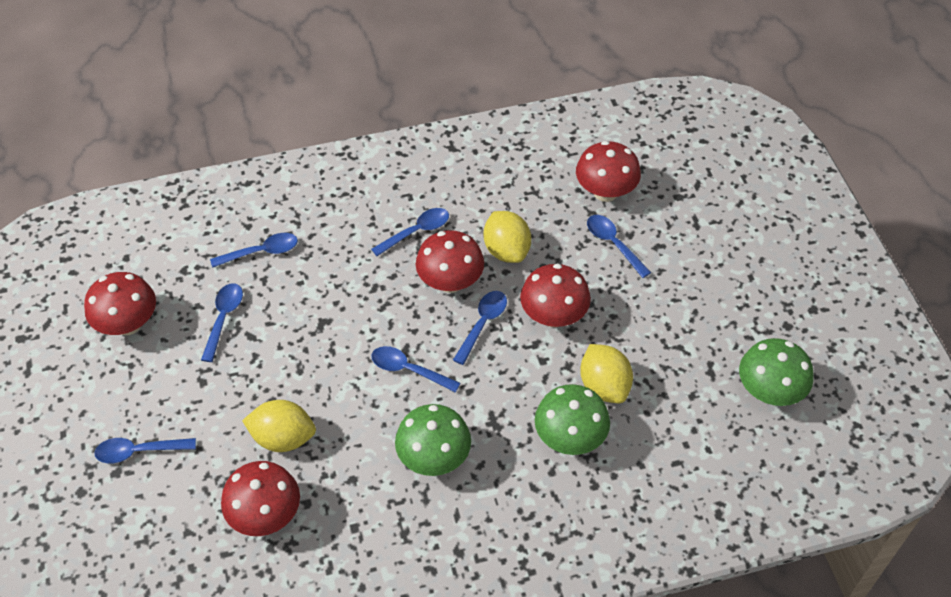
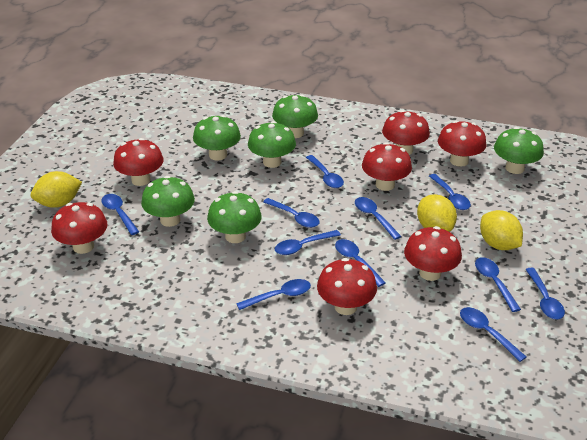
blue spoon: 7 -> 11
green mushroom: 3 -> 6
red mushroom: 5 -> 7

